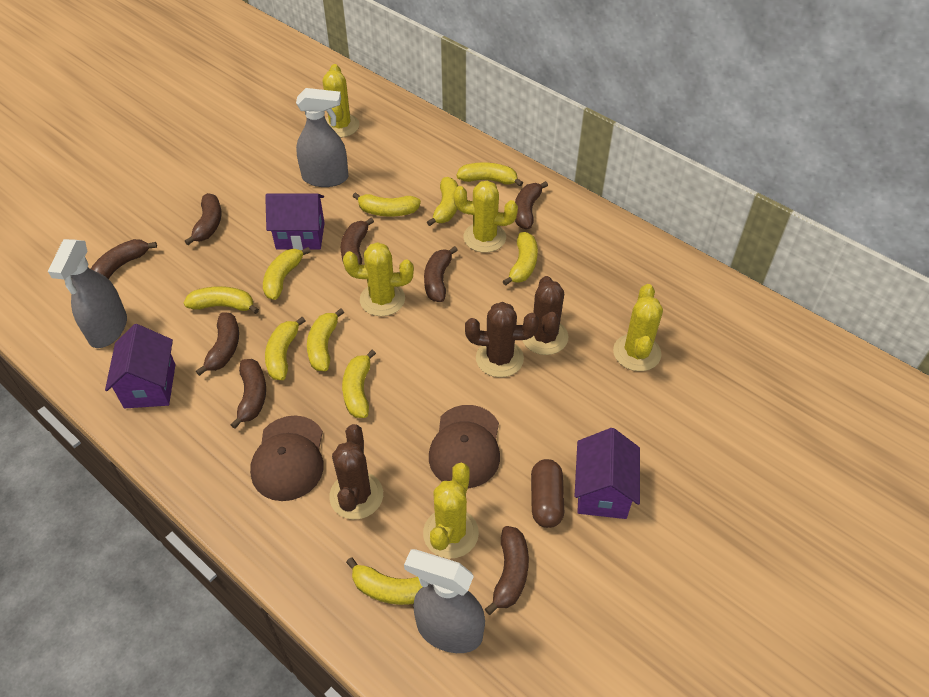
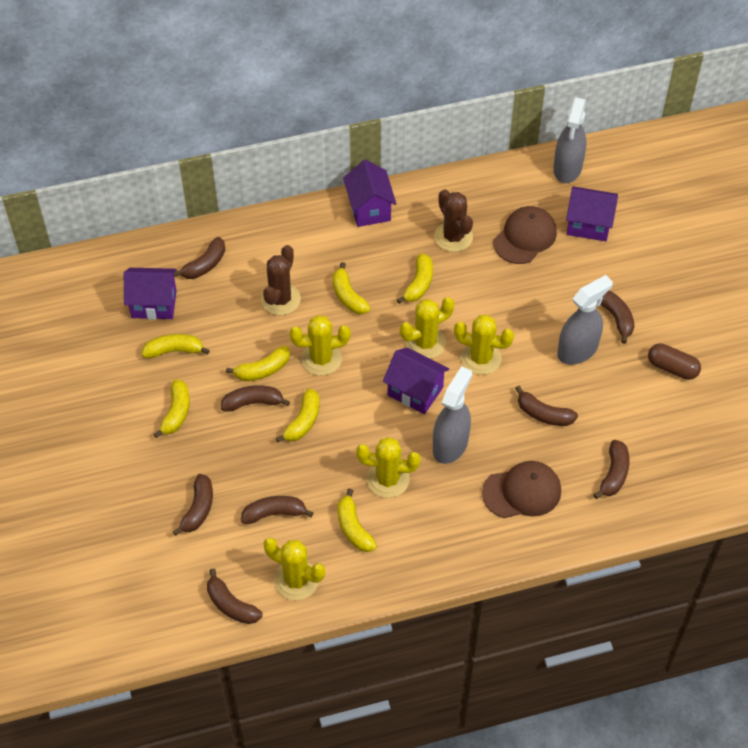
brown cactus: 3 -> 2
purple house: 3 -> 4
yellow banana: 10 -> 7

